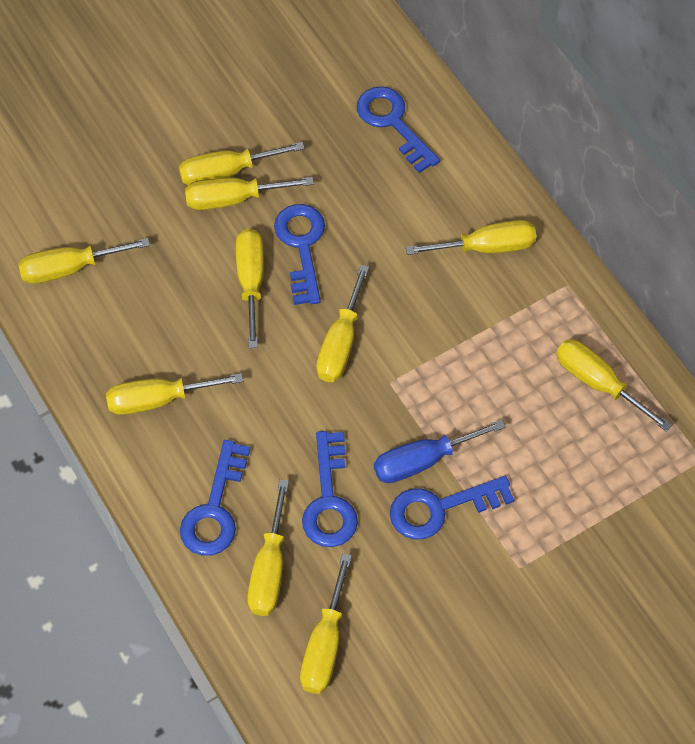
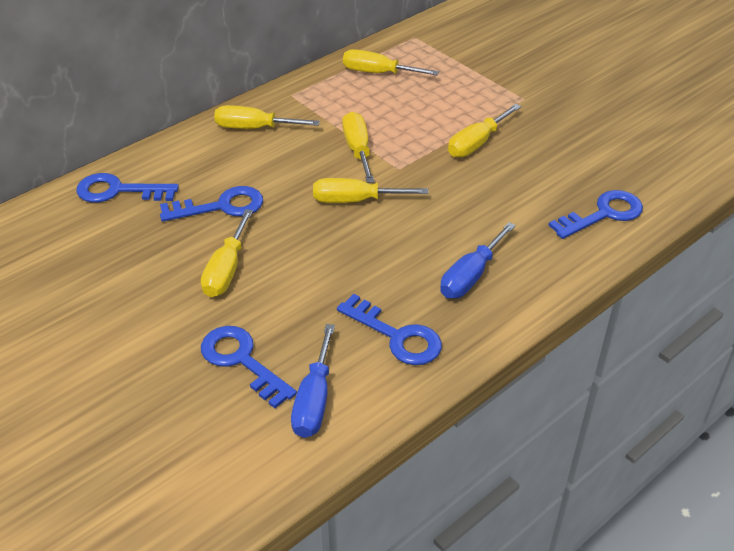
blue screwdriver: 1 -> 2
yellow screwdriver: 10 -> 6

